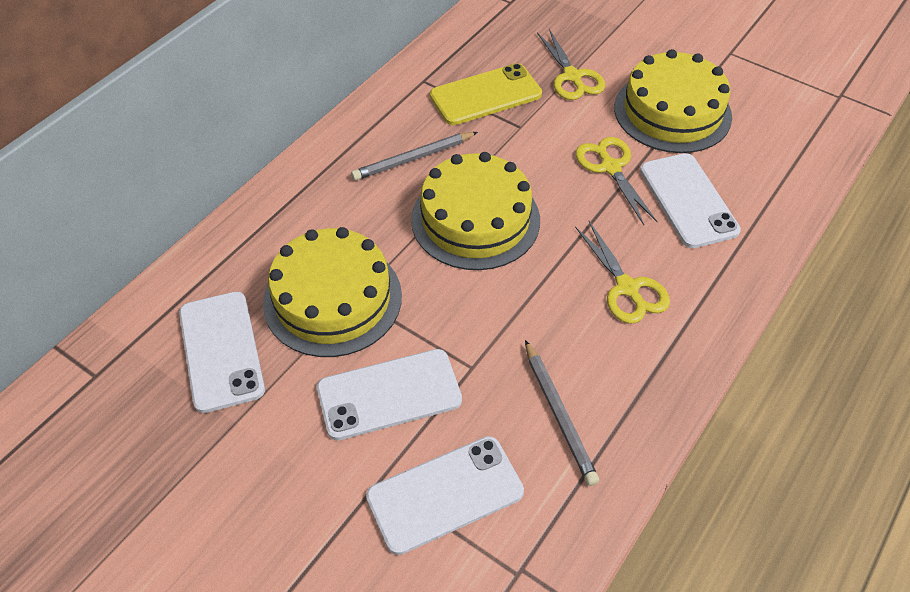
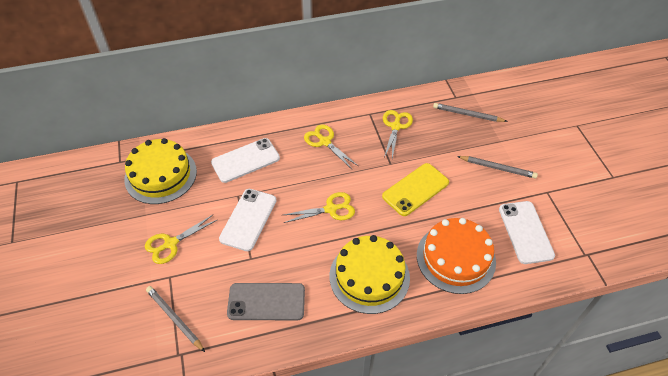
grey pencil: 2 -> 3
grey phone: 0 -> 1
orange cake: 0 -> 1
white phone: 4 -> 3
yellow cake: 3 -> 2
yellow scissors: 3 -> 4

